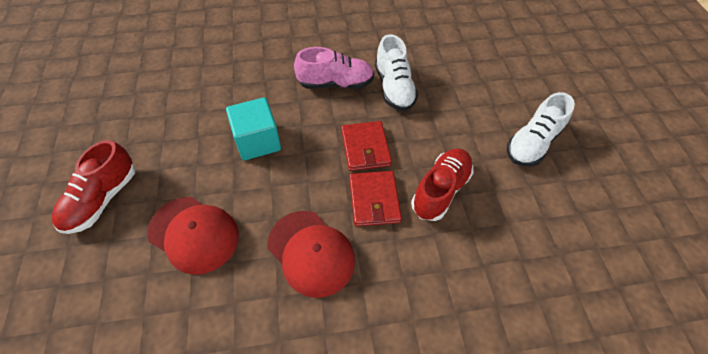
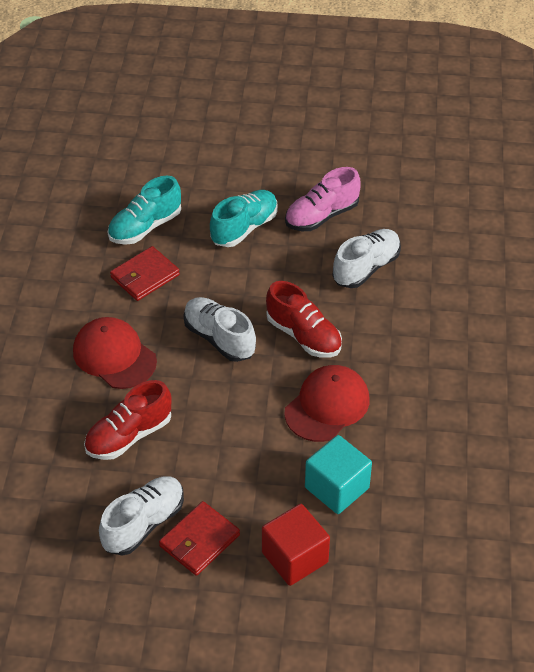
red cube: 0 -> 1
turquoise shoe: 0 -> 2
white shoe: 2 -> 3

